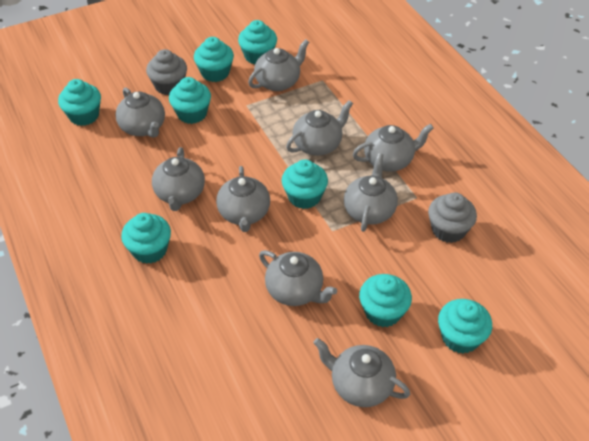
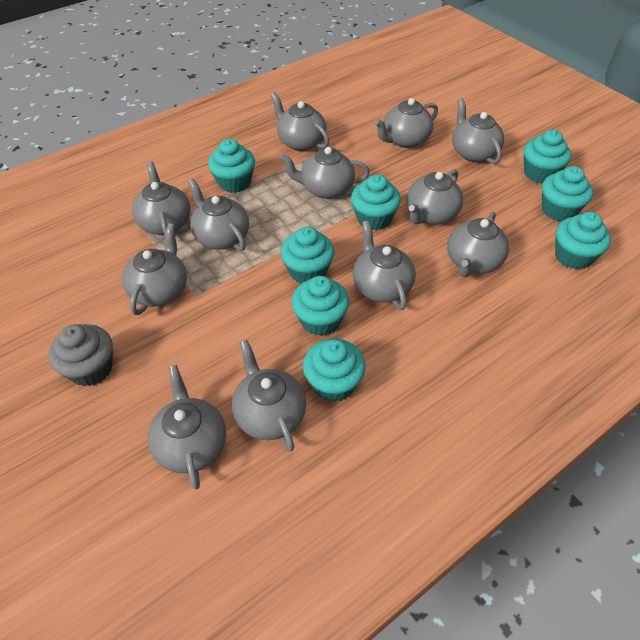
grey cupcake: 2 -> 1
grey teapot: 9 -> 12

